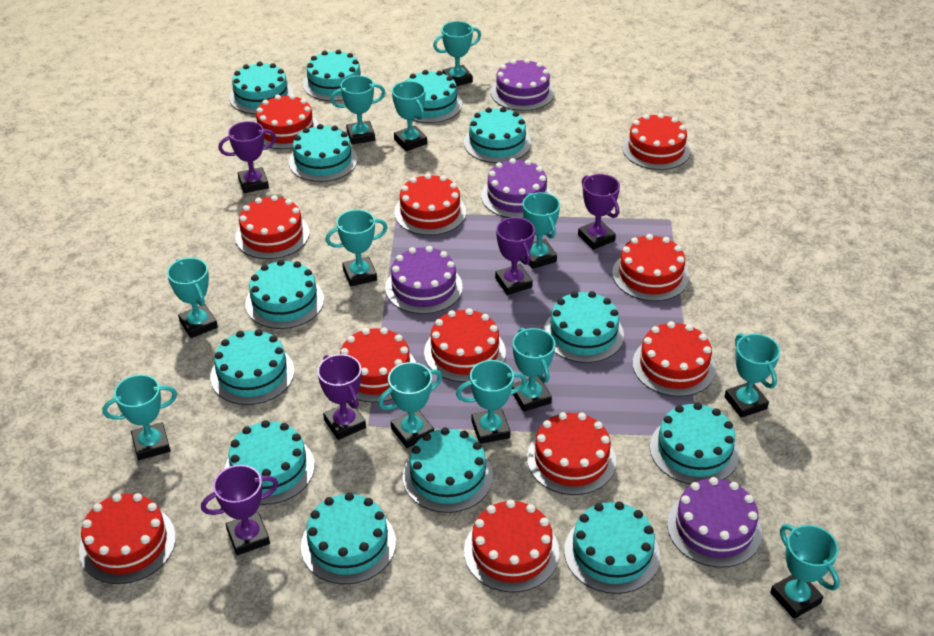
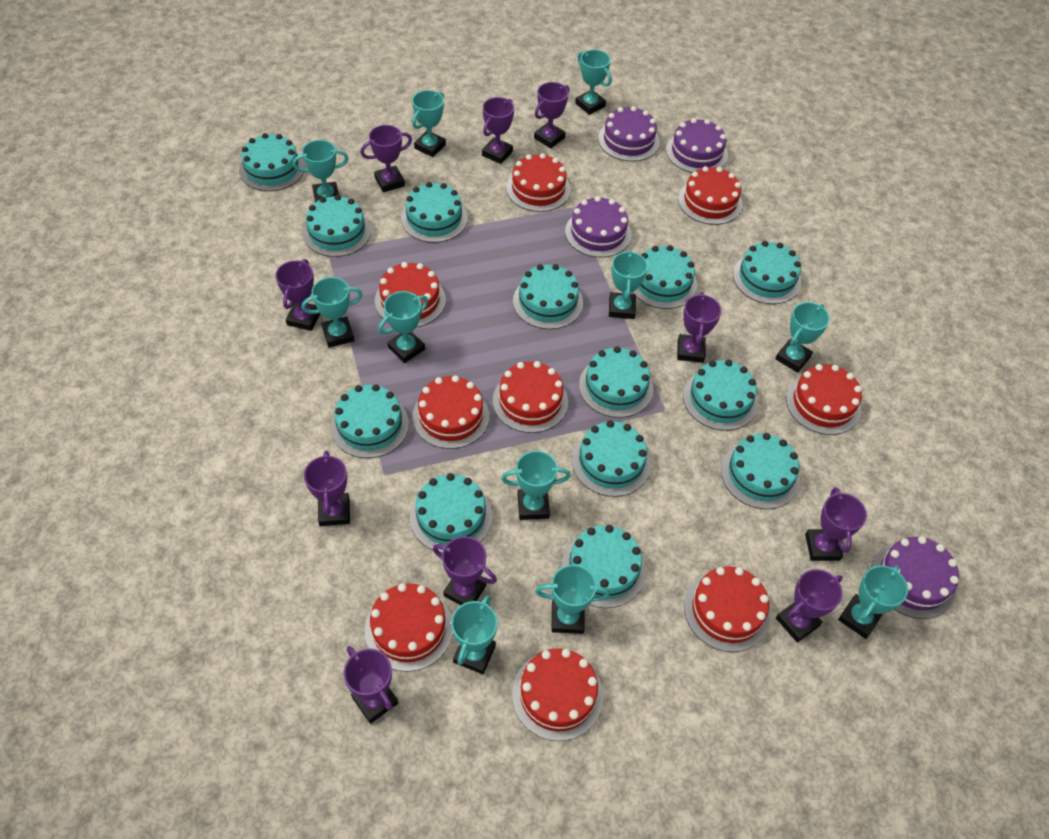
purple trophy: 5 -> 10
red cake: 11 -> 9
turquoise trophy: 12 -> 11

